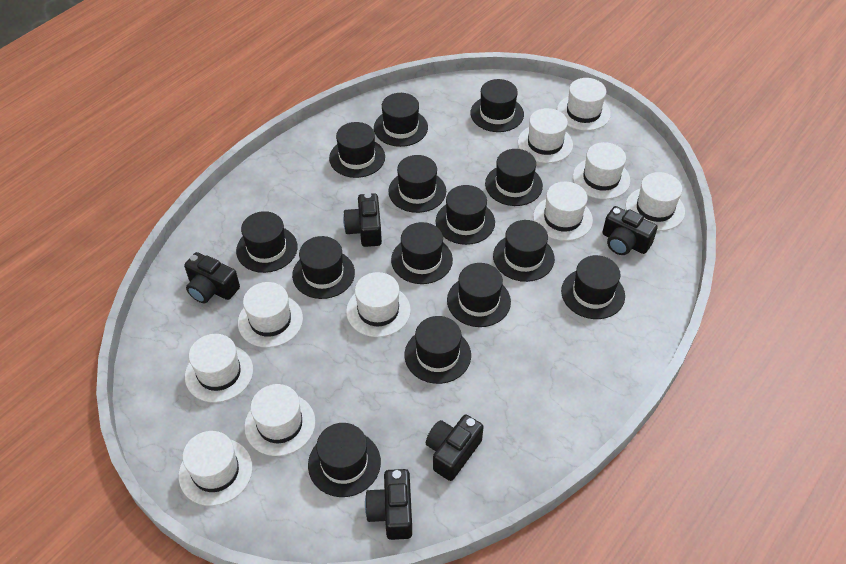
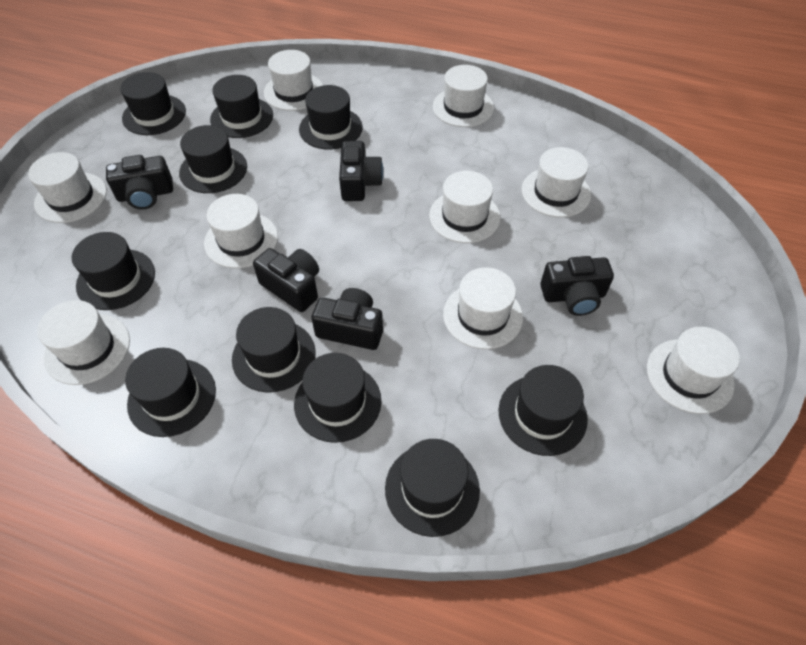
black hat: 14 -> 10
white hat: 10 -> 9

